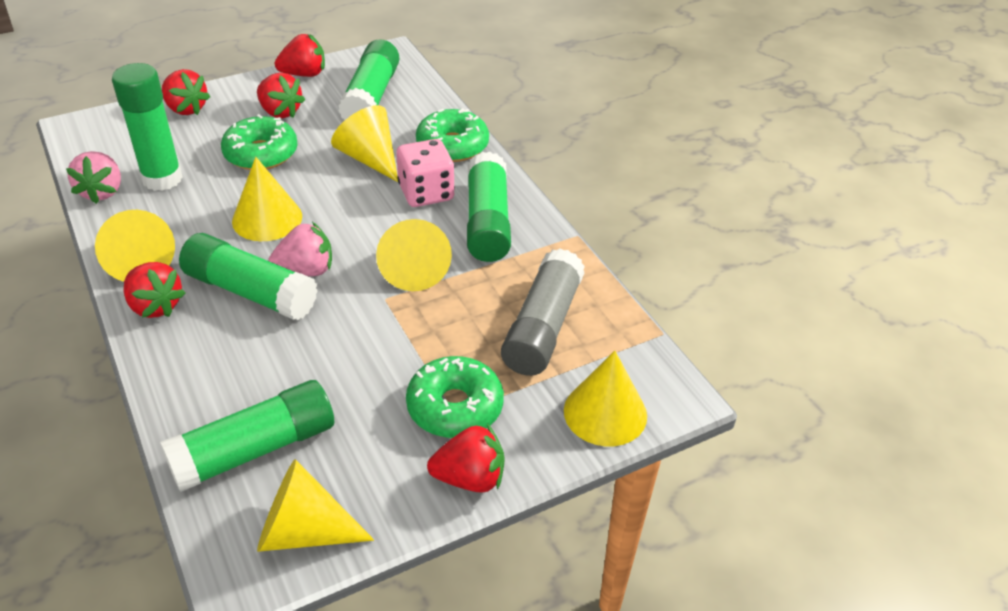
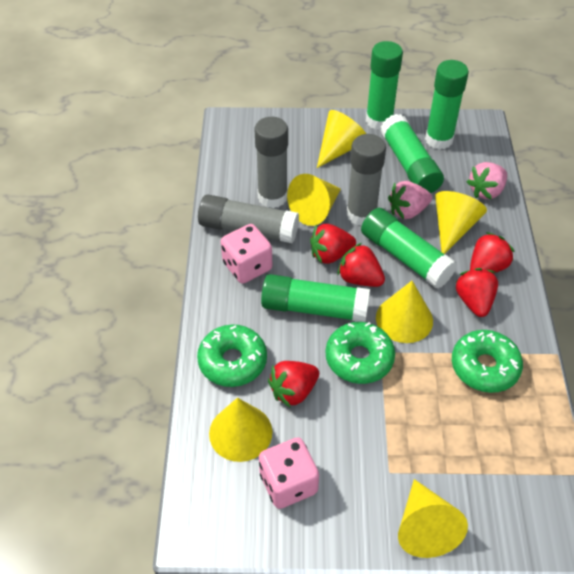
grey glue stick: 1 -> 3
pink dice: 1 -> 2

